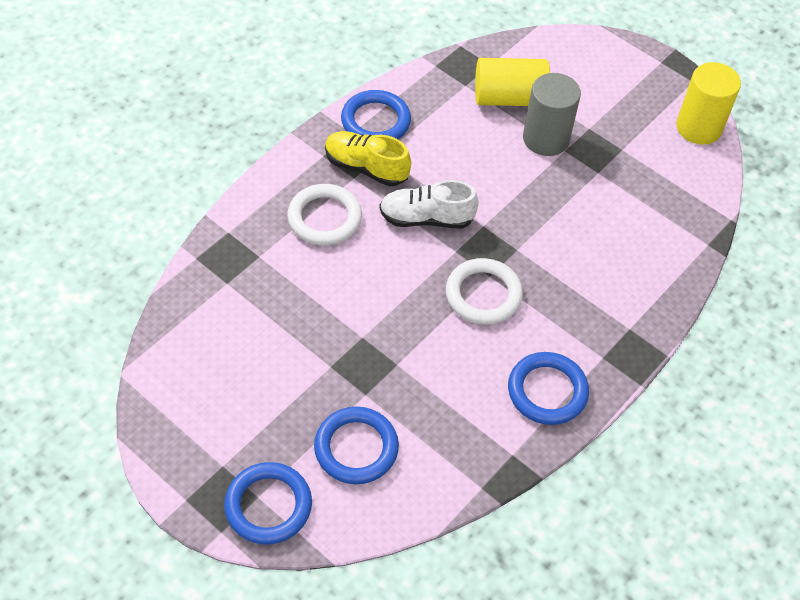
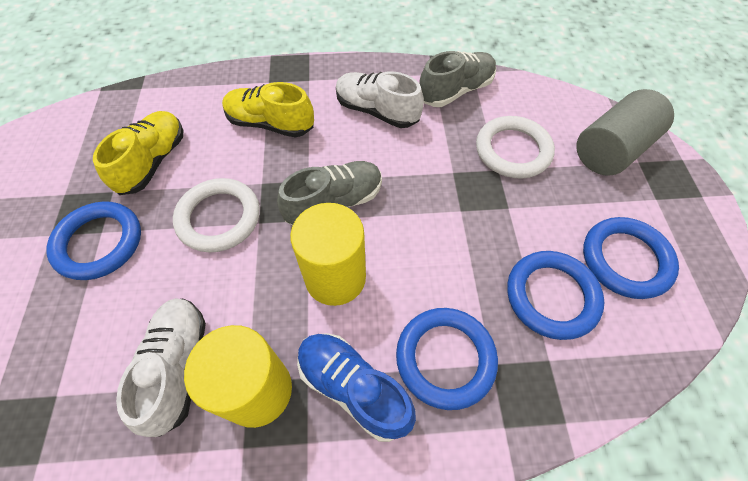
blue shoe: 0 -> 1
grey shoe: 0 -> 2
white shoe: 1 -> 2
yellow shoe: 1 -> 2

